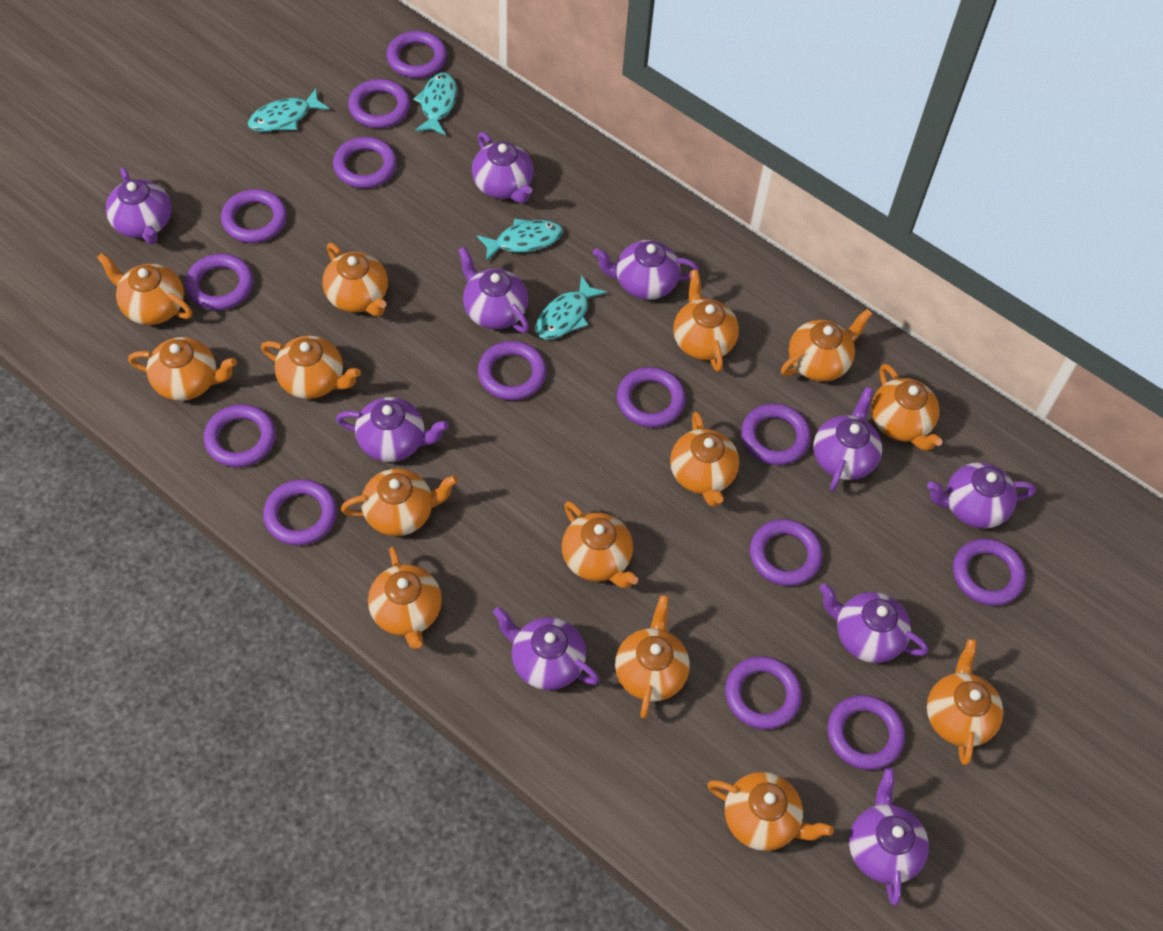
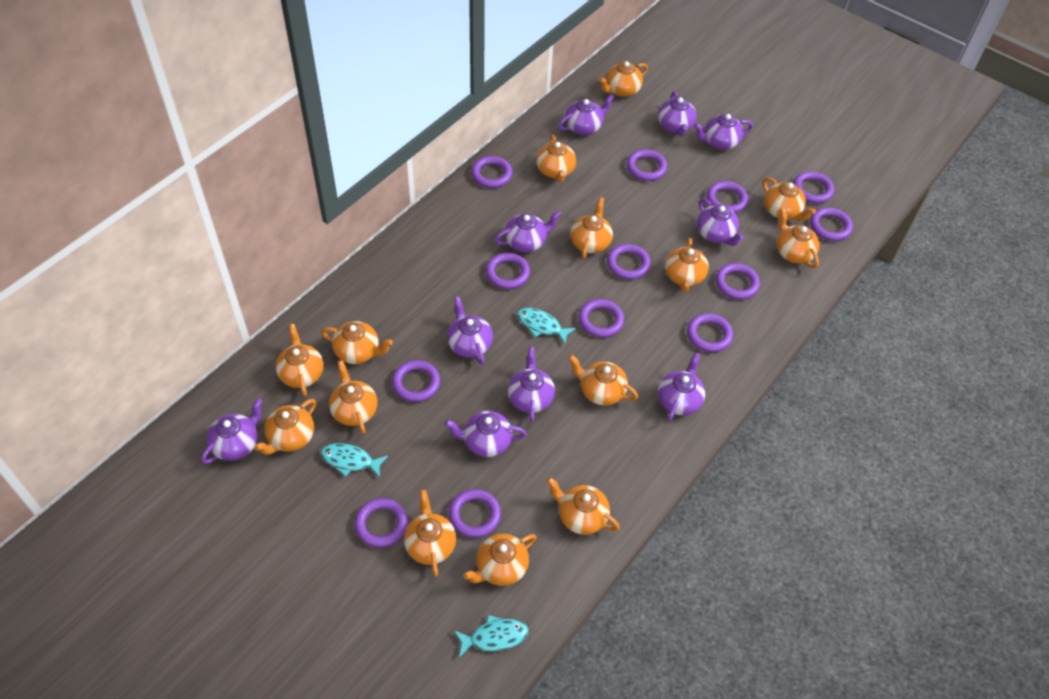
purple ring: 14 -> 13
turquoise fish: 4 -> 3

